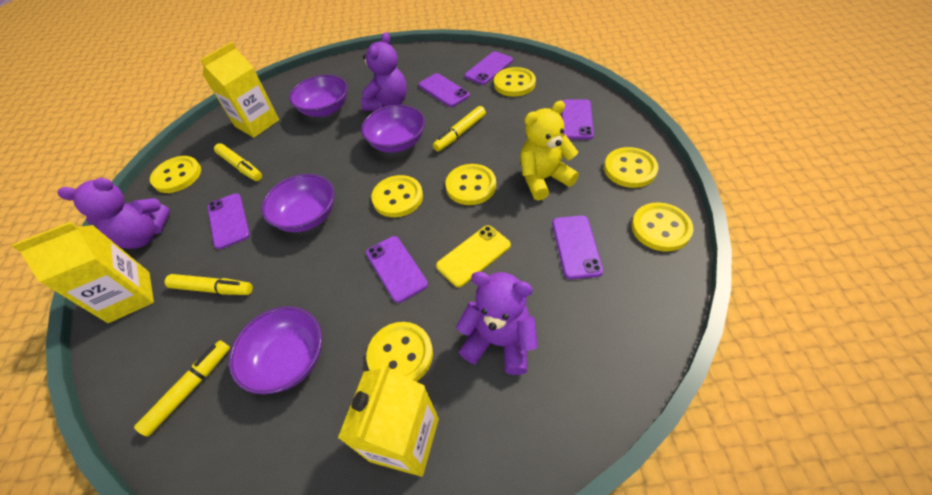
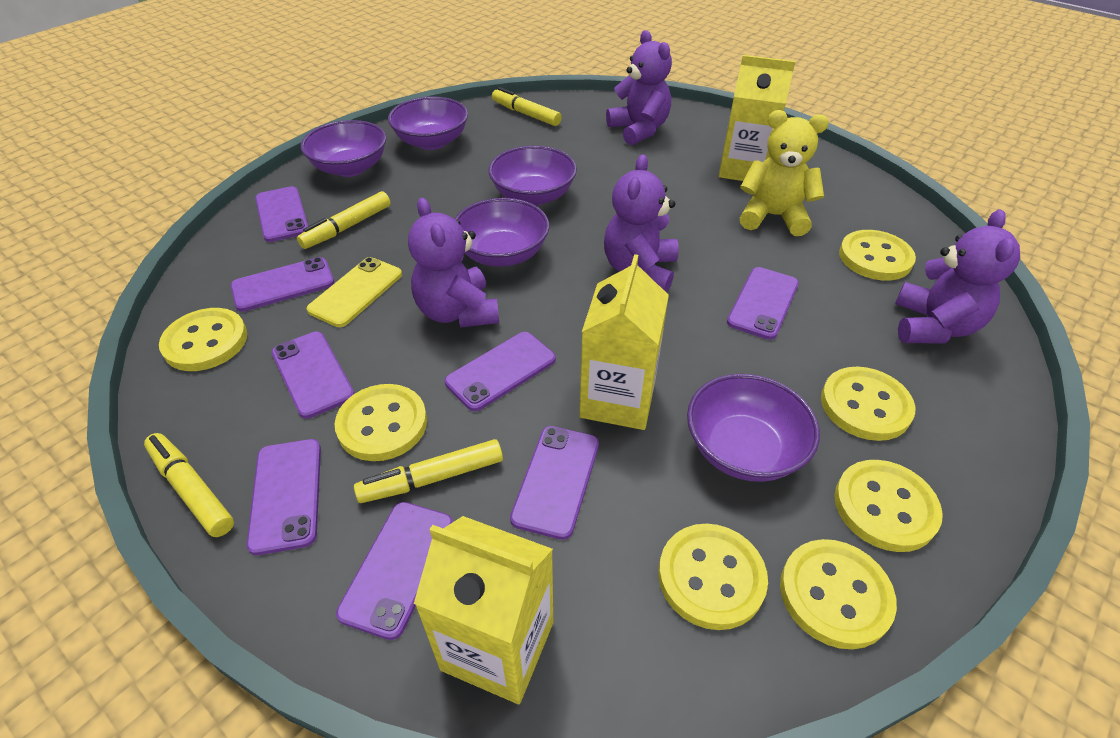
purple bowl: 4 -> 5
purple phone: 6 -> 8
purple teddy bear: 3 -> 4

